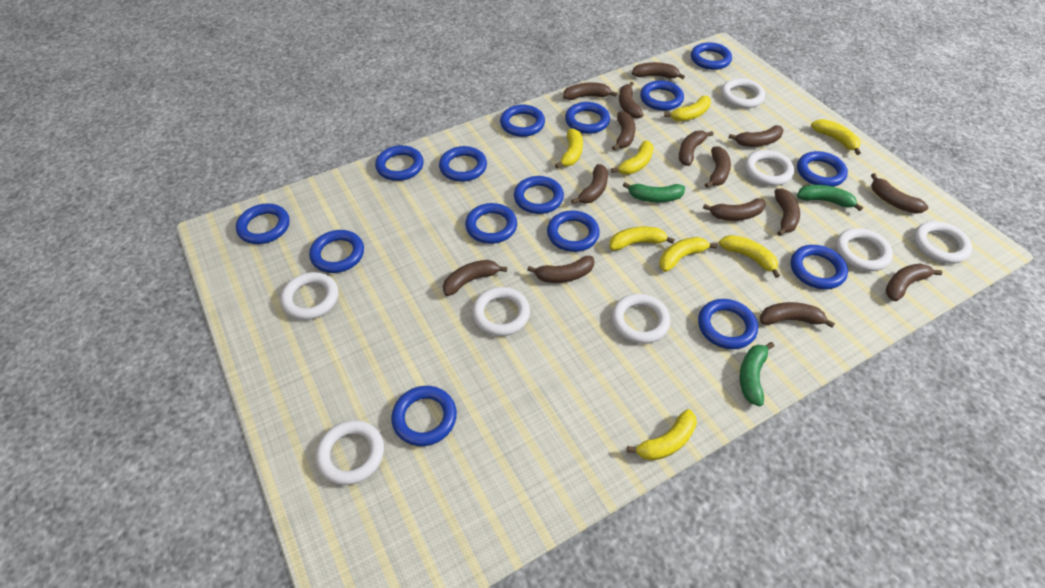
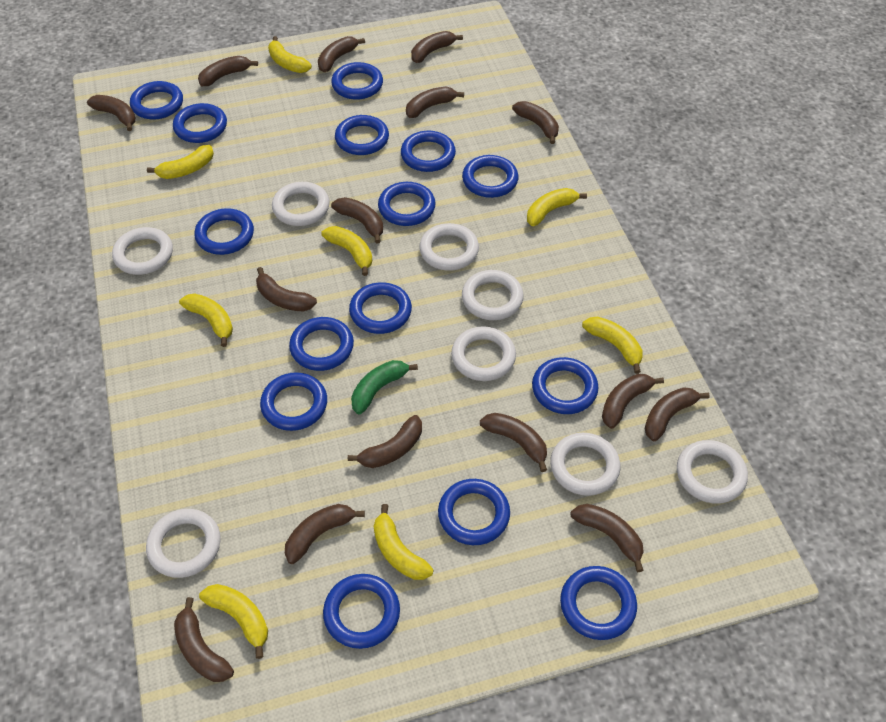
green banana: 3 -> 1

